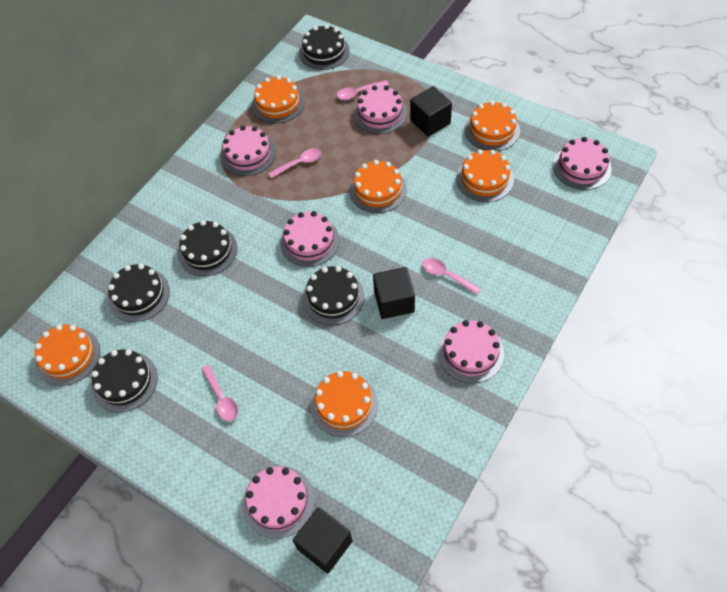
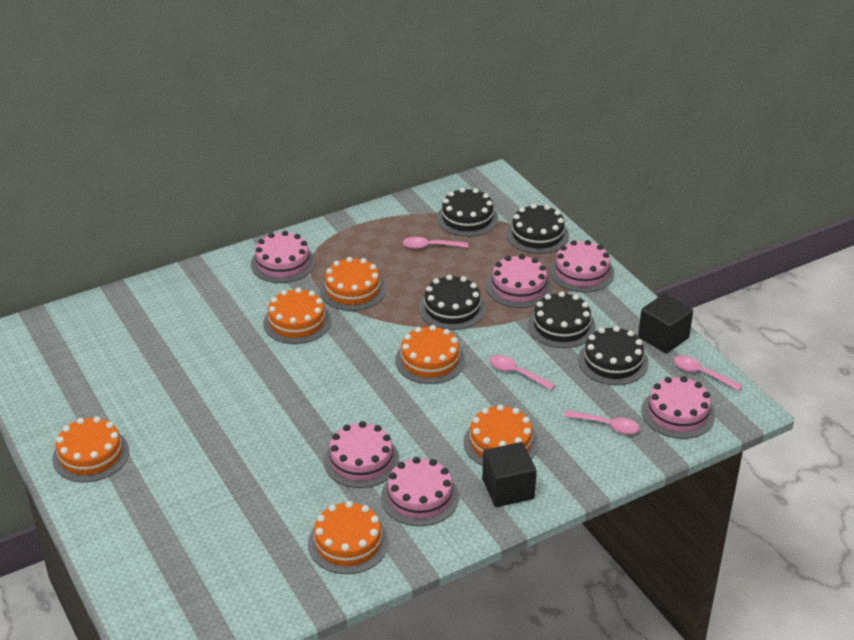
black cube: 3 -> 2

